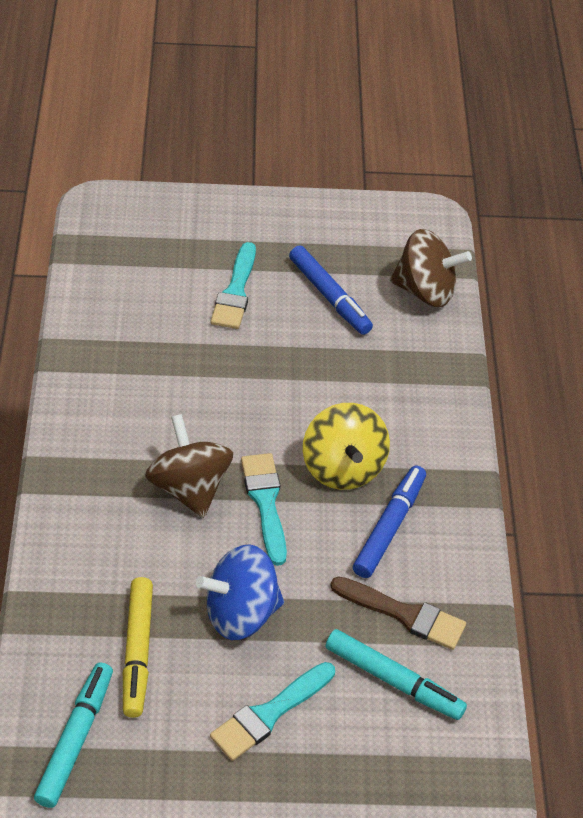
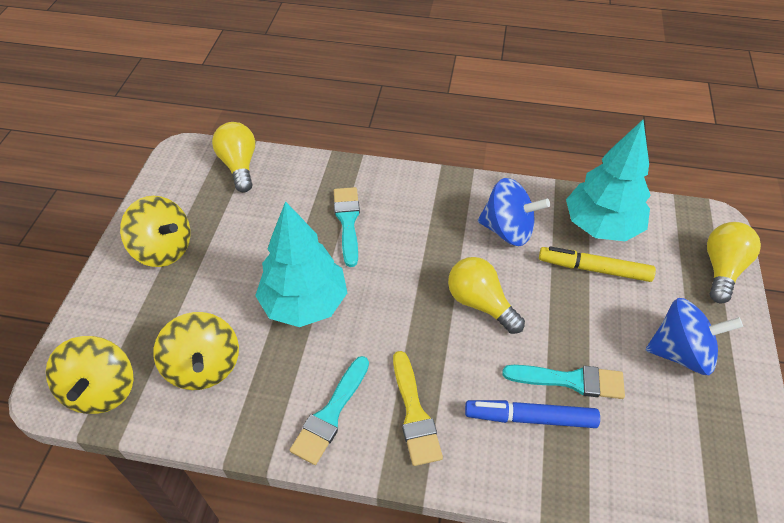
blue marker: 2 -> 1
blue spinning top: 1 -> 2
brown brush: 1 -> 0
brown spinning top: 2 -> 0
turquoise marker: 2 -> 0
turquoise tree: 0 -> 2
yellow brush: 0 -> 1
yellow light bulb: 0 -> 3
yellow spinning top: 1 -> 3

